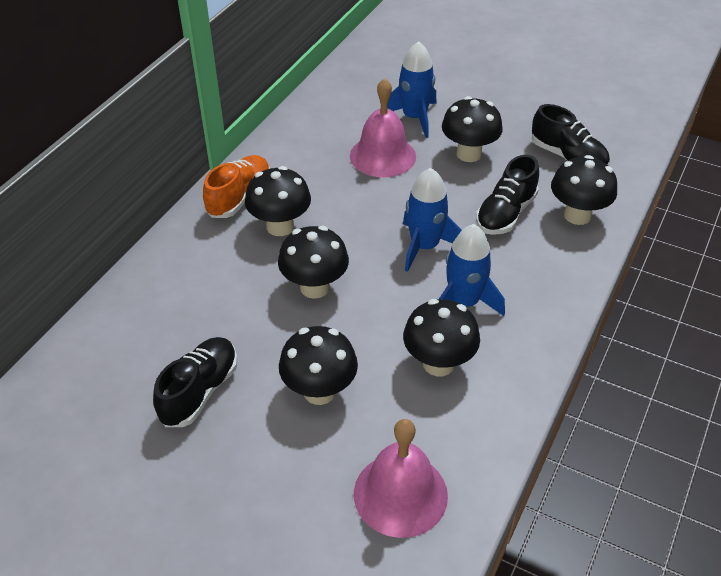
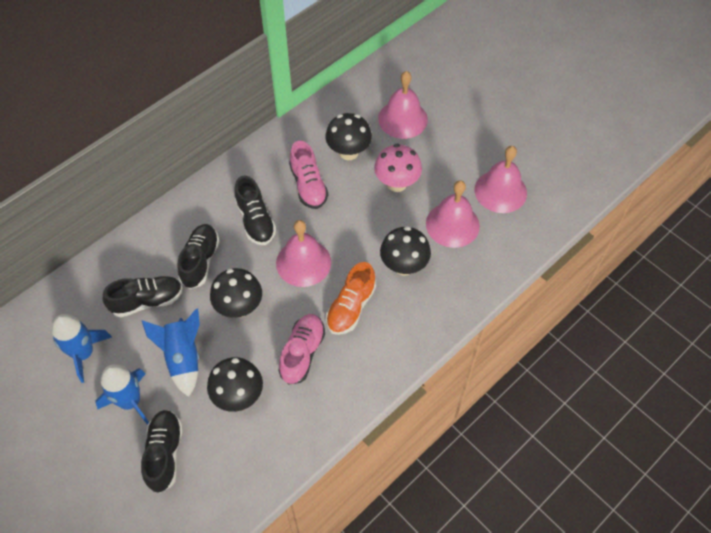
black mushroom: 6 -> 4
black shoe: 3 -> 4
pink bell: 2 -> 4
pink mushroom: 0 -> 1
pink shoe: 0 -> 2

